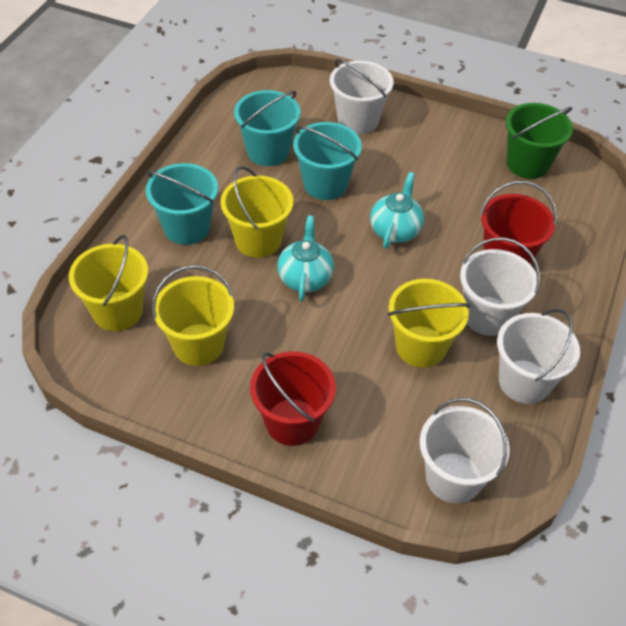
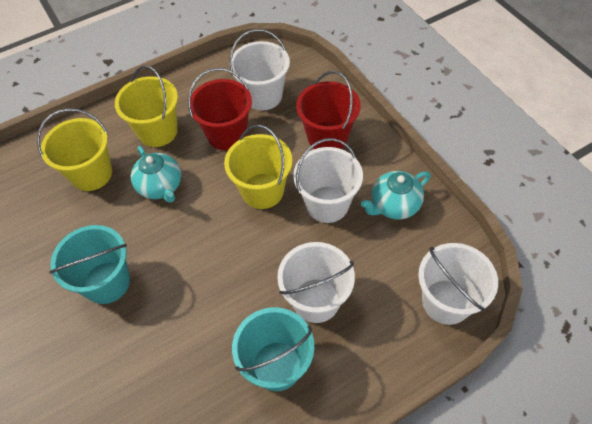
green bucket: 1 -> 0
turquoise bucket: 3 -> 2
yellow bucket: 4 -> 3

